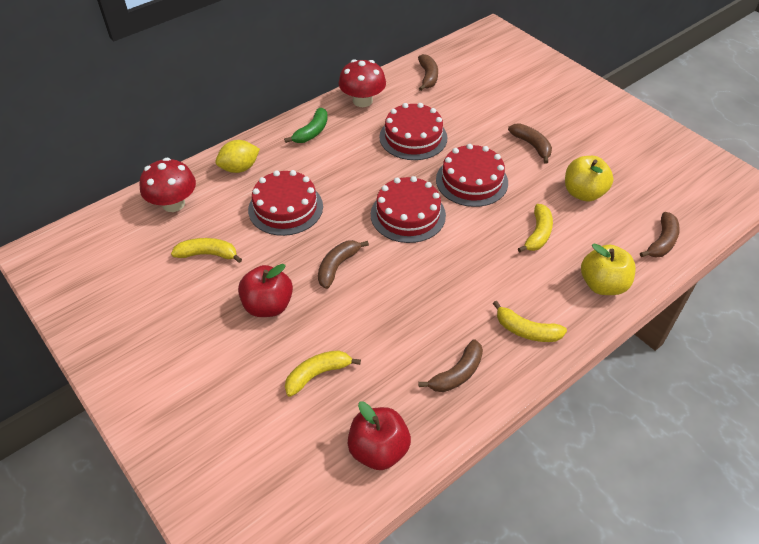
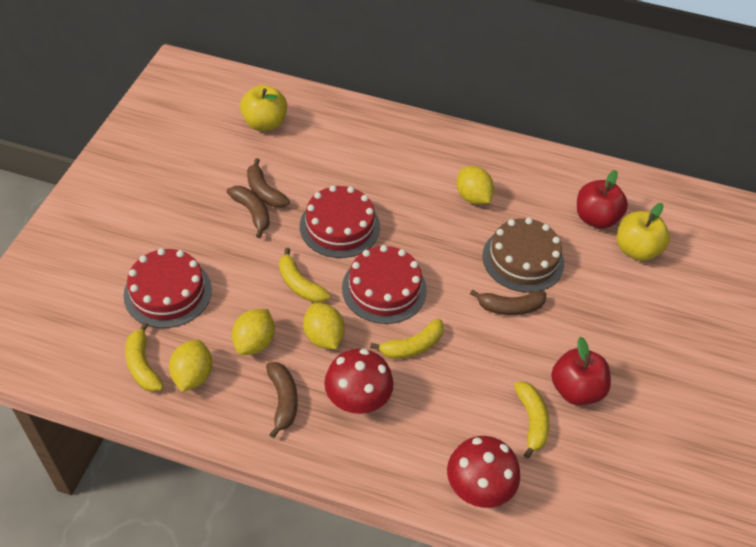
brown banana: 5 -> 4
brown cake: 0 -> 1
green banana: 1 -> 0
red cake: 4 -> 3
yellow lemon: 1 -> 4

